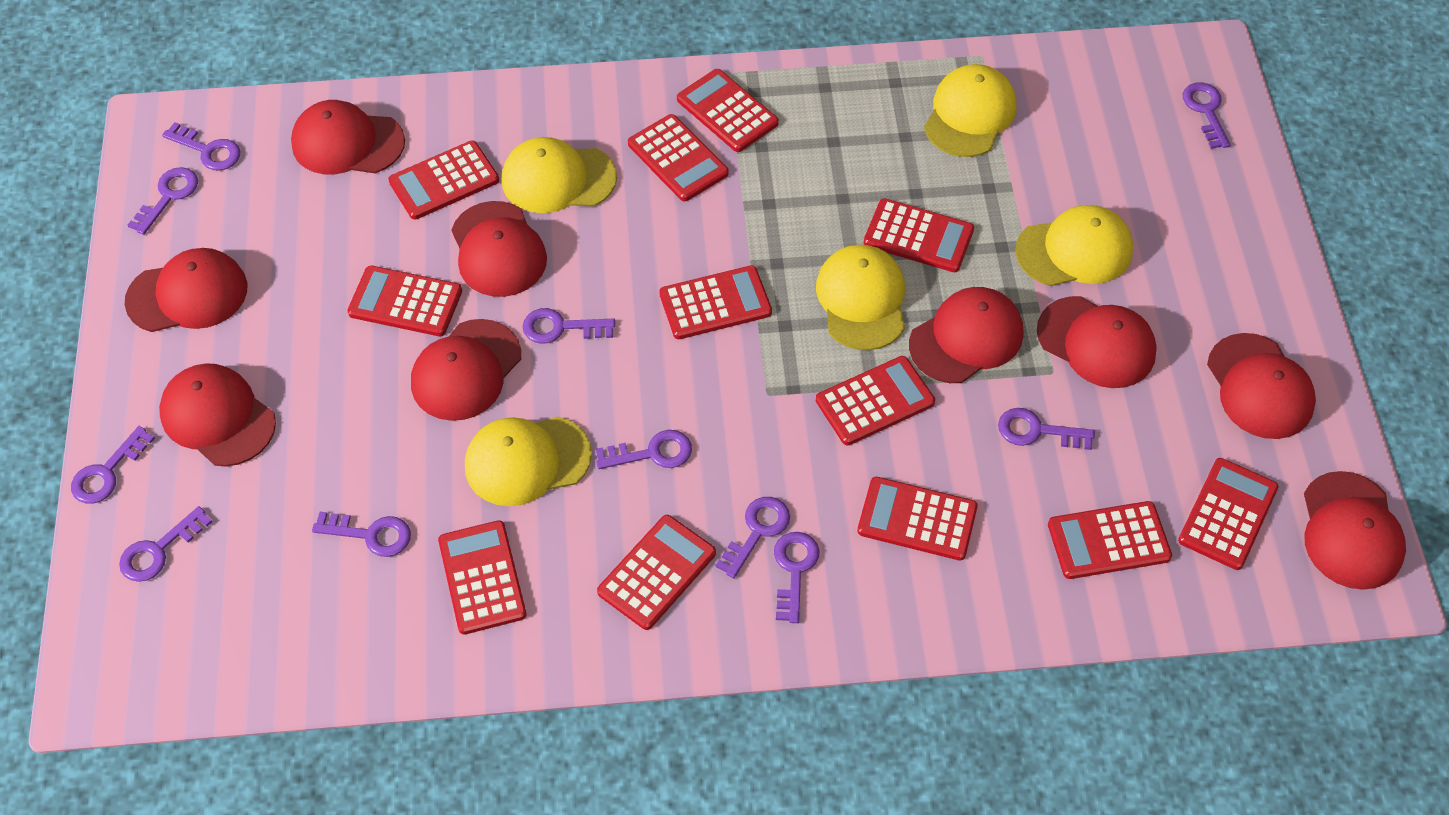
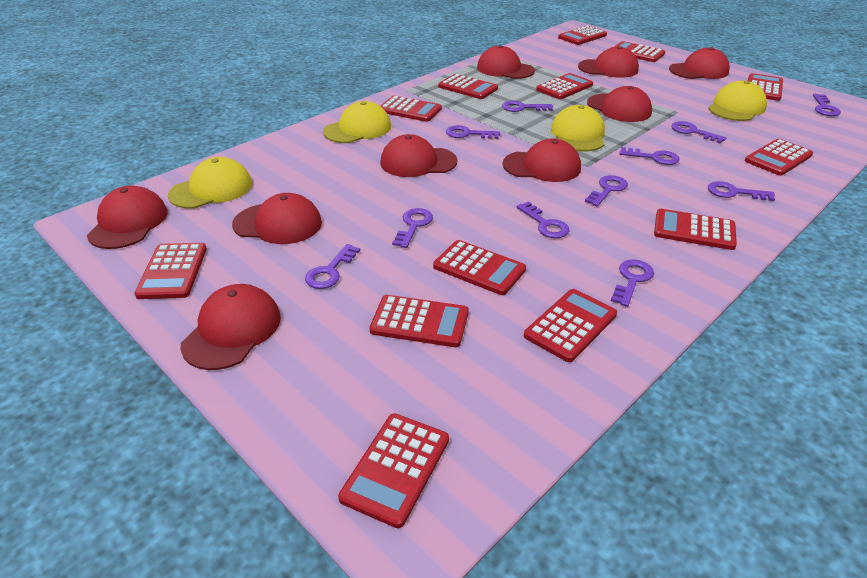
red calculator: 12 -> 13
yellow cap: 5 -> 4

